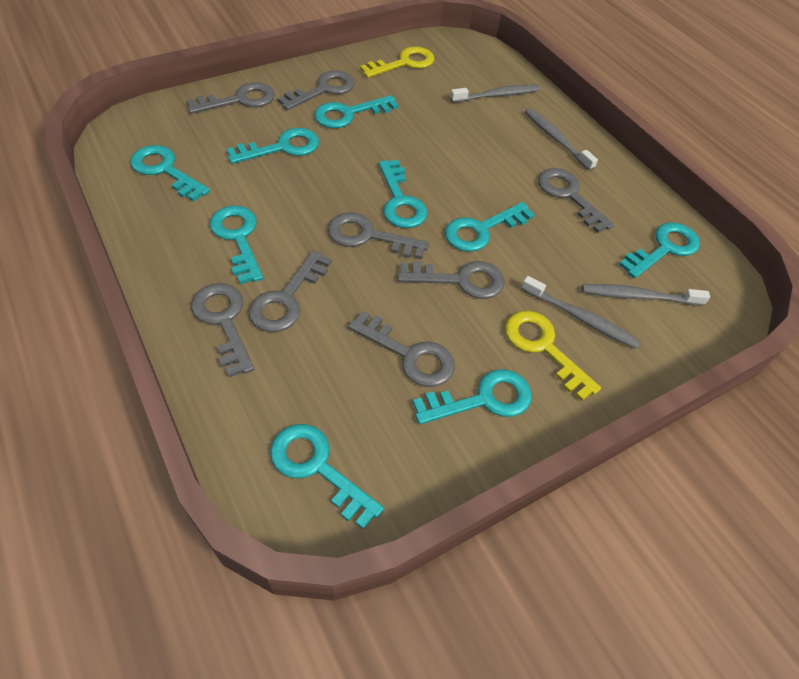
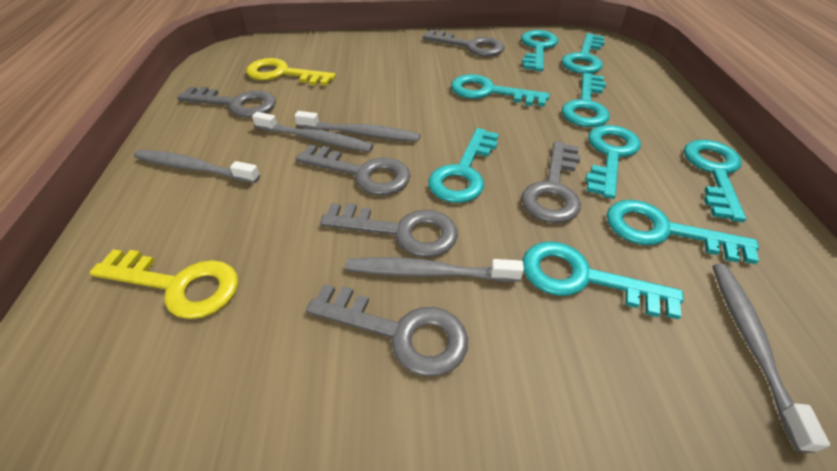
grey key: 8 -> 6
grey toothbrush: 4 -> 5

